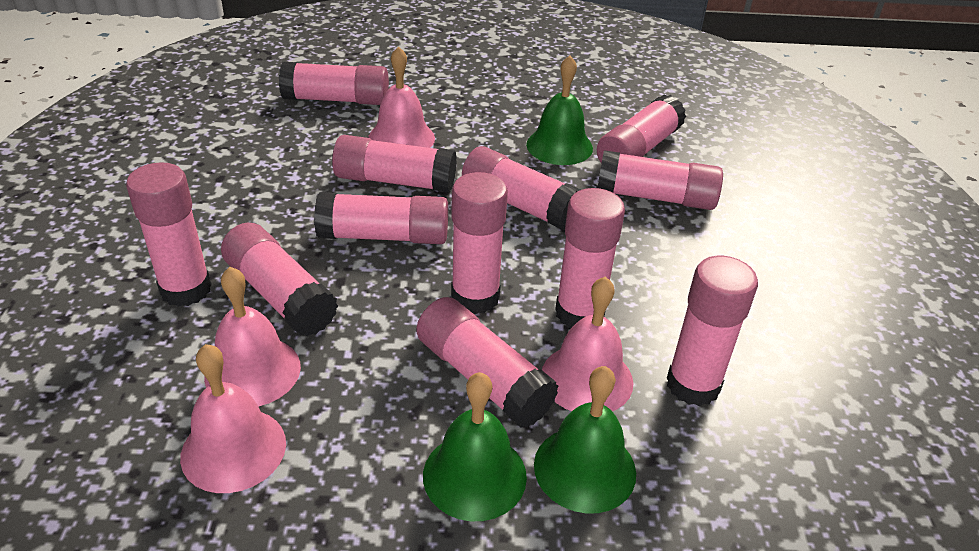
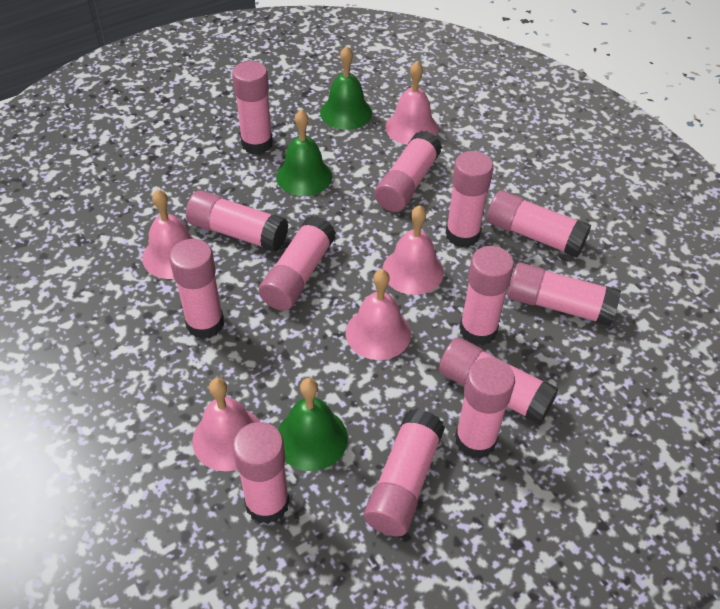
pink bell: 4 -> 5
pink glue stick: 12 -> 13

